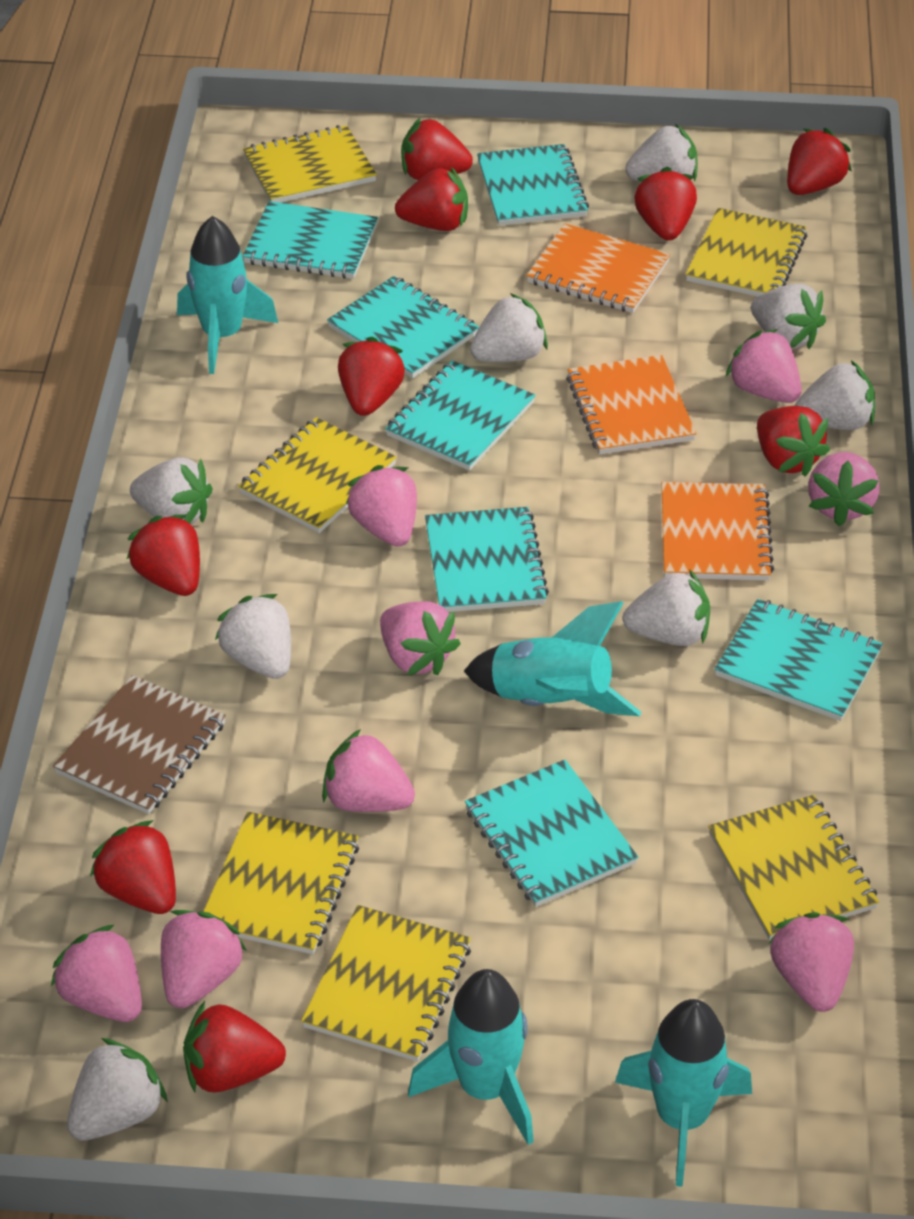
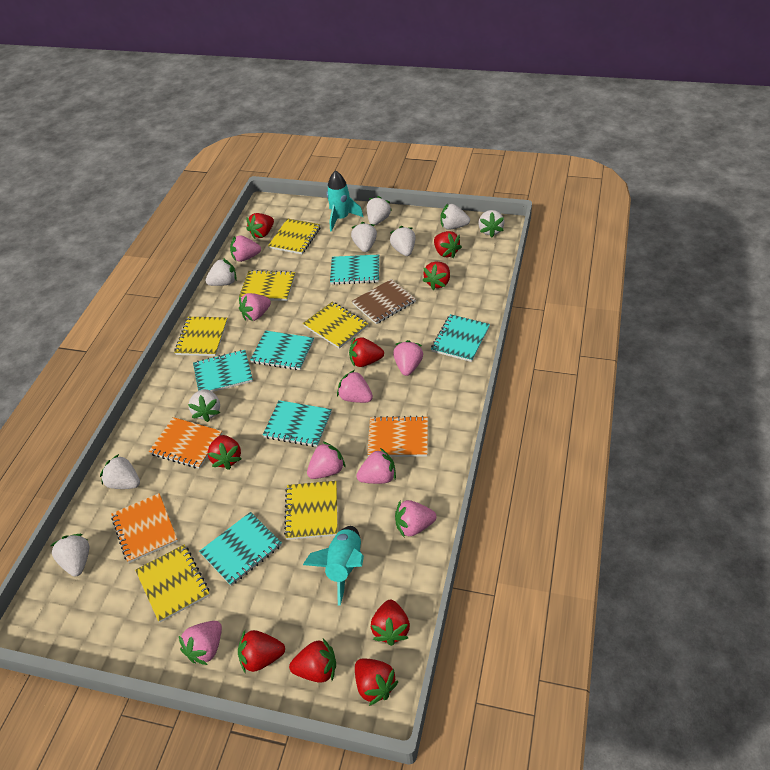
turquoise notebook: 7 -> 6
turquoise rocket: 4 -> 2
white strawberry: 8 -> 9

